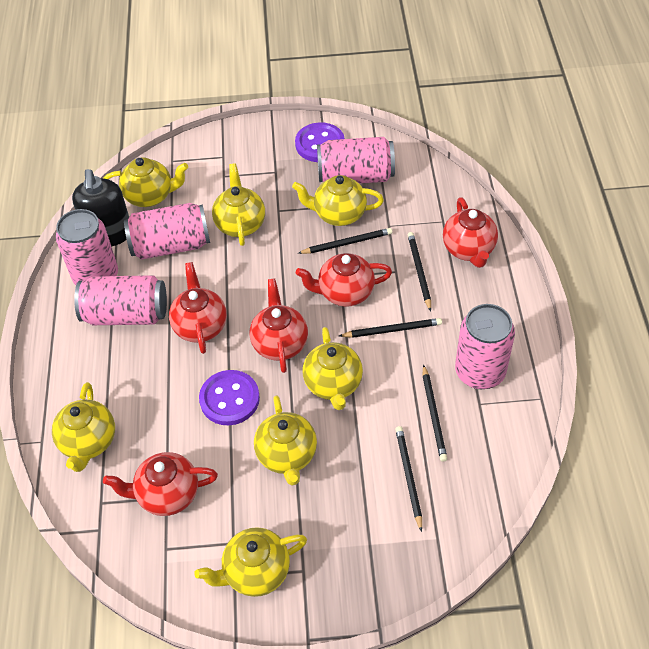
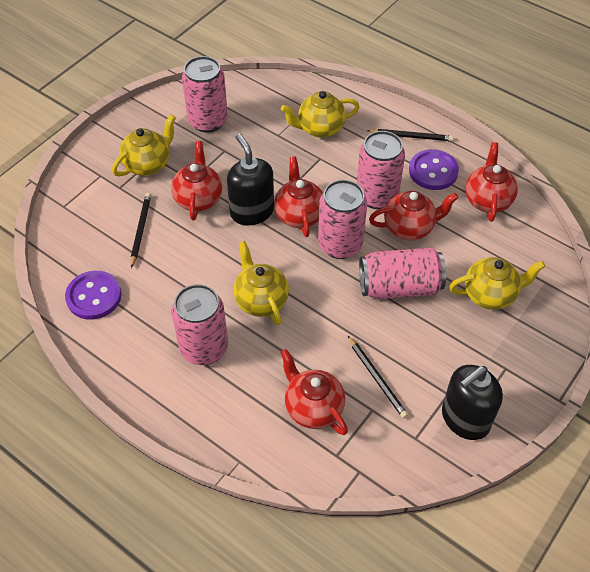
black pencil: 5 -> 3
black soap dispenser: 1 -> 2
yellow teapot: 7 -> 4

